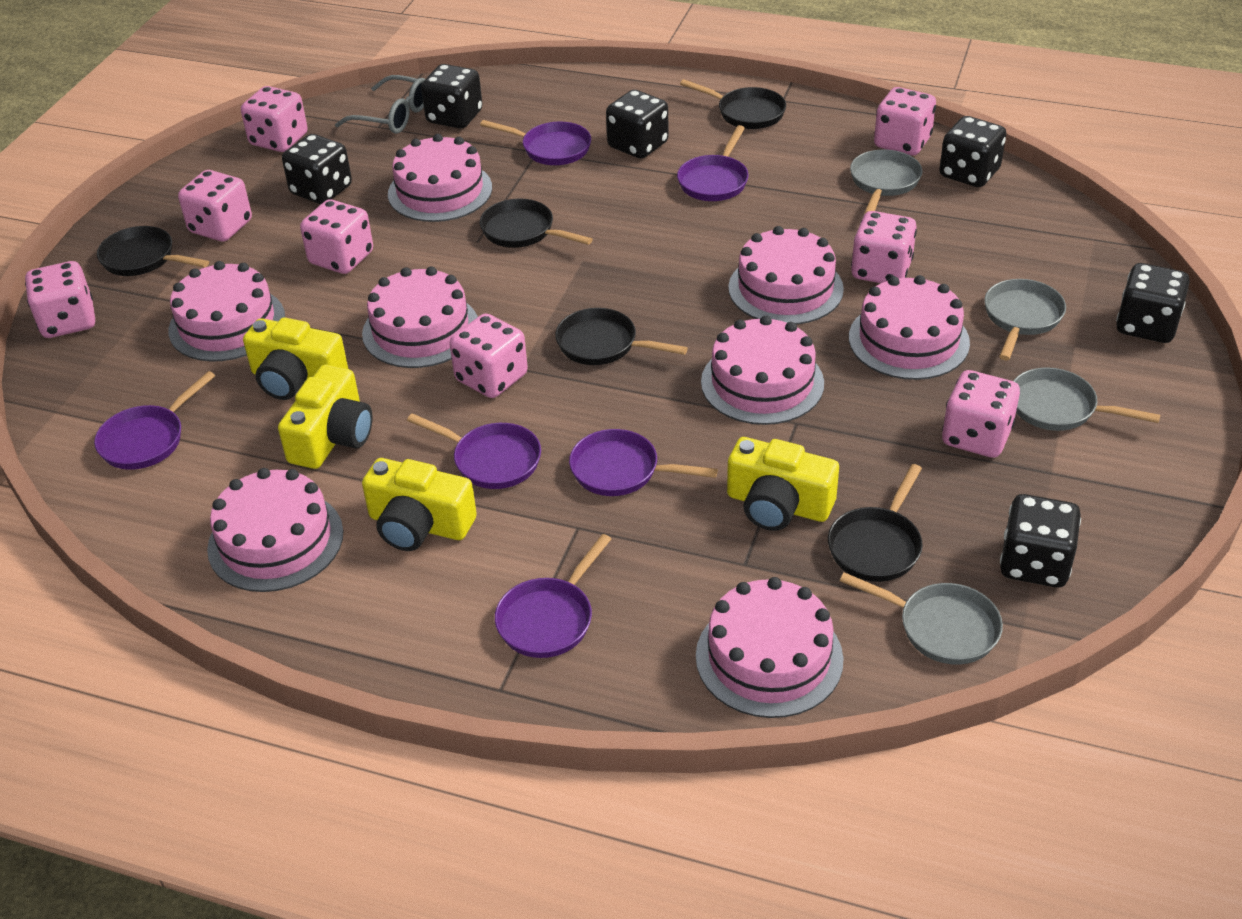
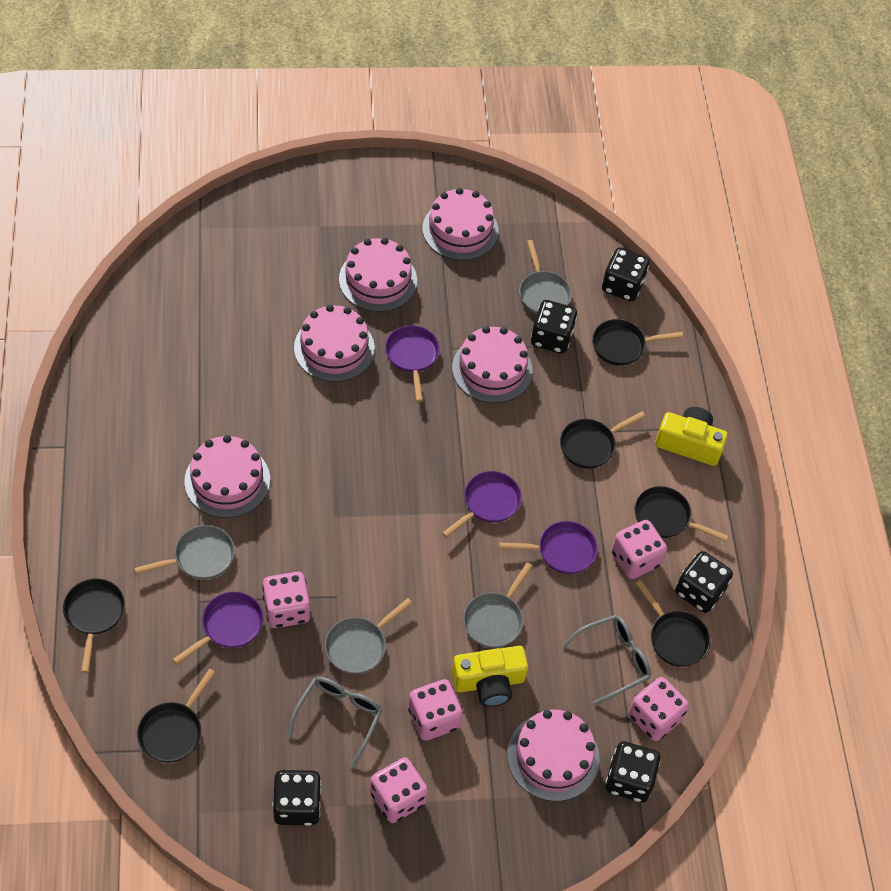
black dice: 6 -> 5
black pan: 5 -> 6
grey glasses: 1 -> 2
pink cake: 8 -> 6
pink dice: 8 -> 5
purple pan: 6 -> 4
yellow camera: 4 -> 2

